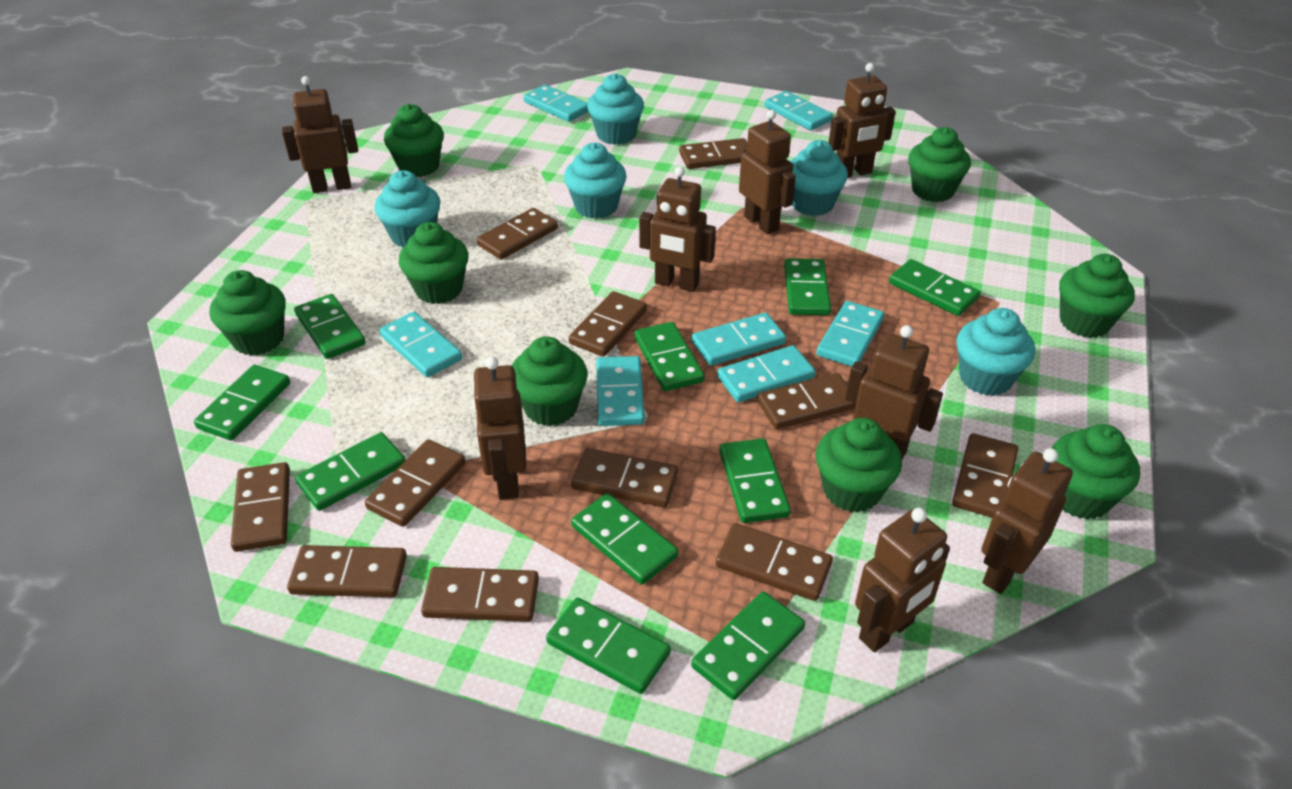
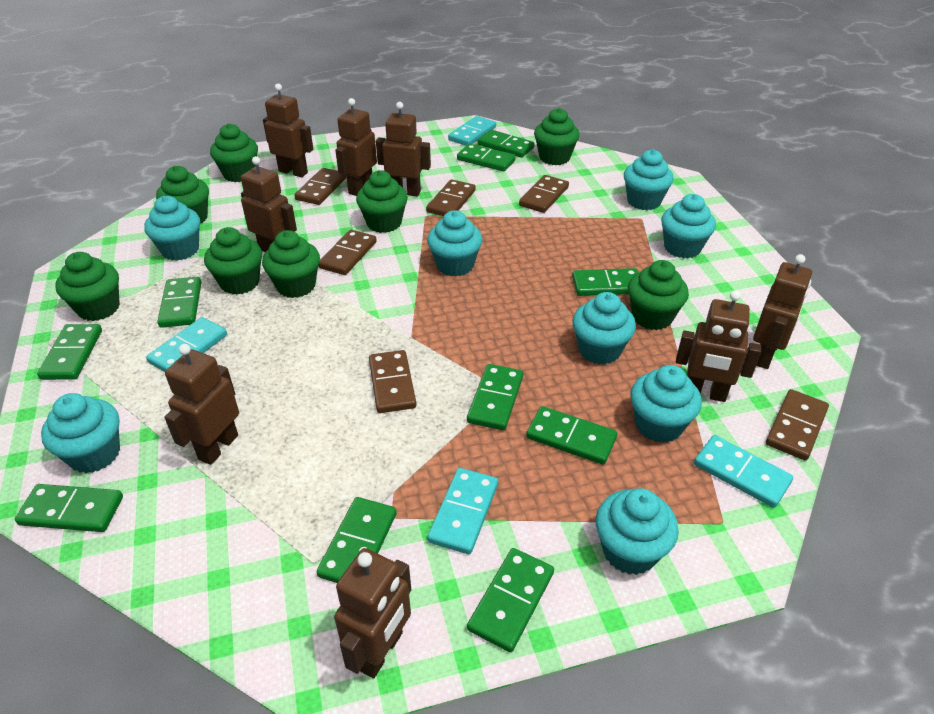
brown domino: 11 -> 6
turquoise cupcake: 5 -> 8
turquoise domino: 7 -> 4

